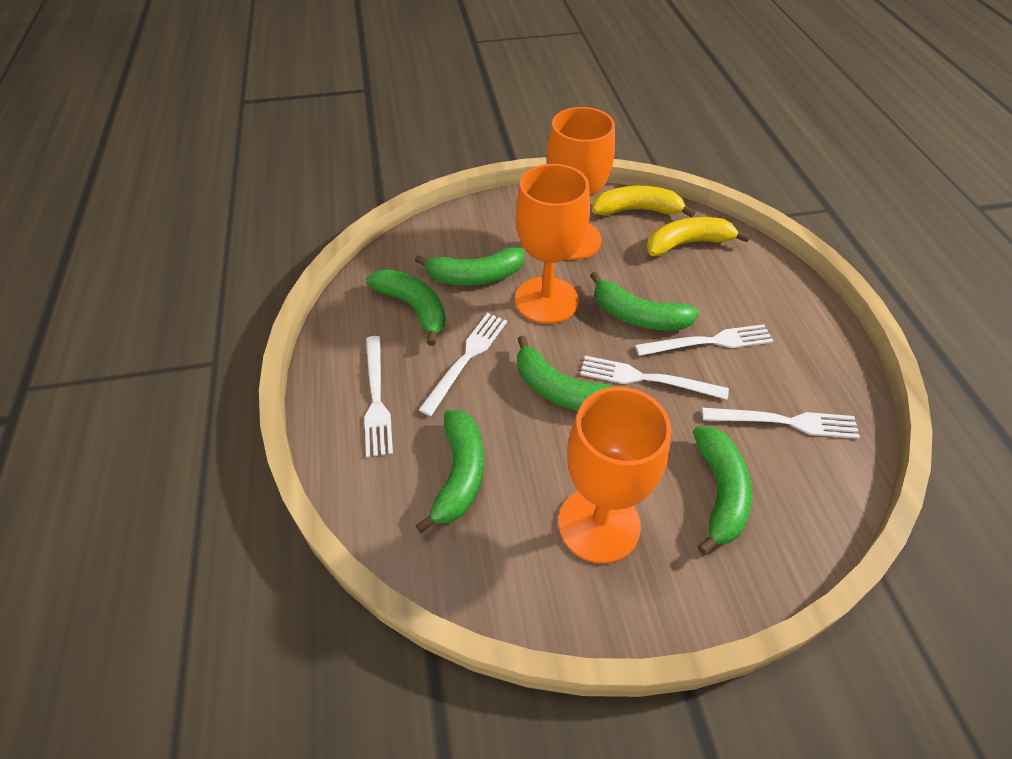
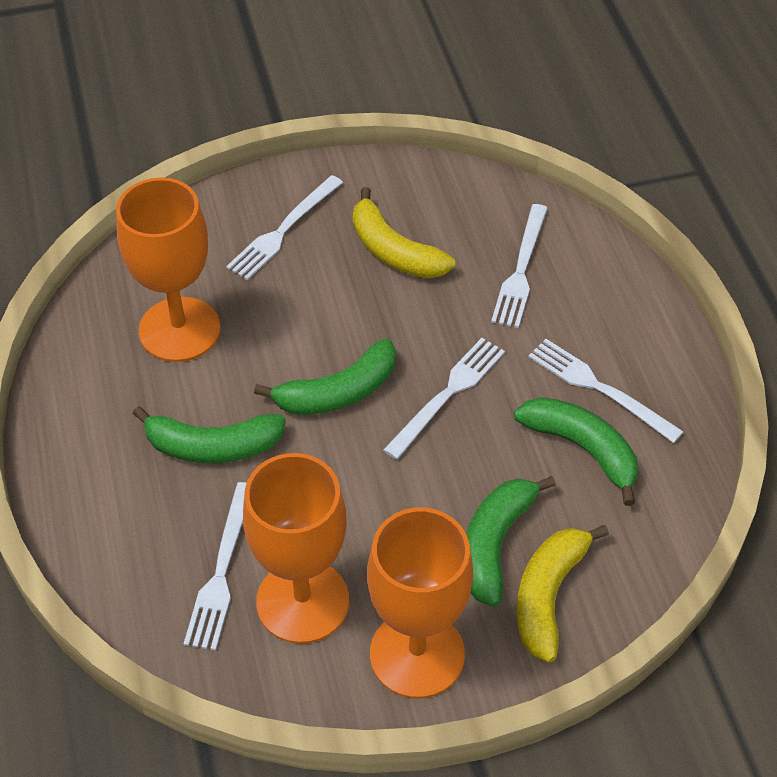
green banana: 6 -> 4

